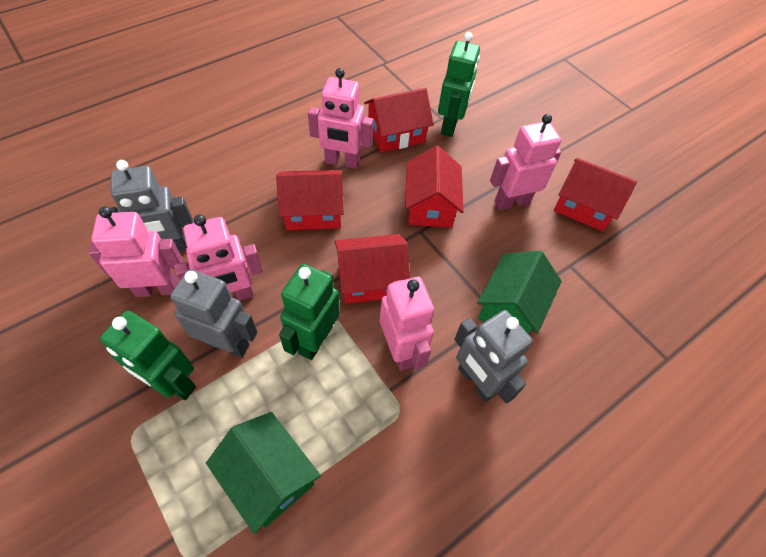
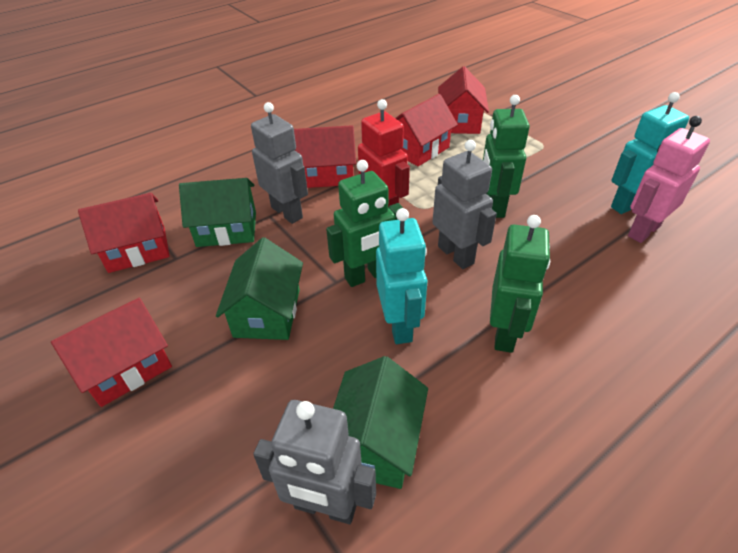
green house: 2 -> 3
pink robot: 5 -> 1
red robot: 0 -> 1
turquoise robot: 0 -> 2

